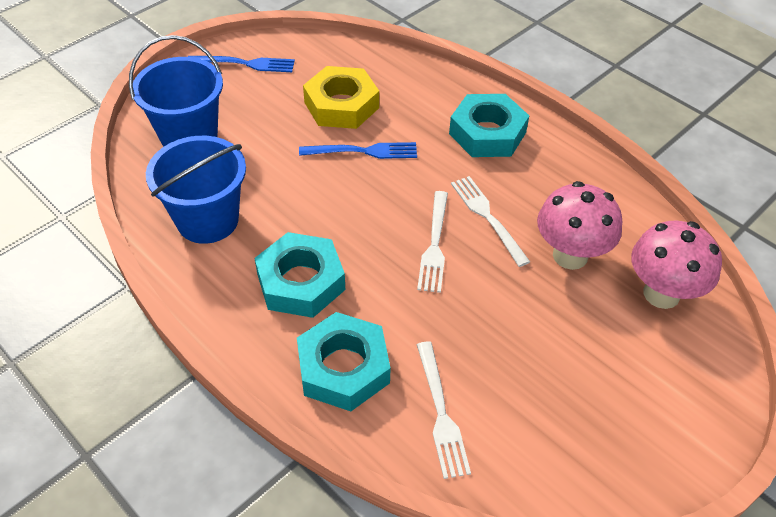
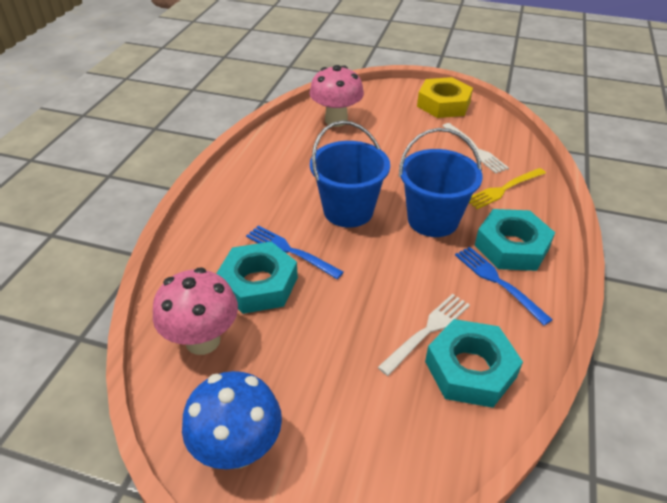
blue mushroom: 0 -> 1
white fork: 3 -> 2
yellow fork: 0 -> 1

